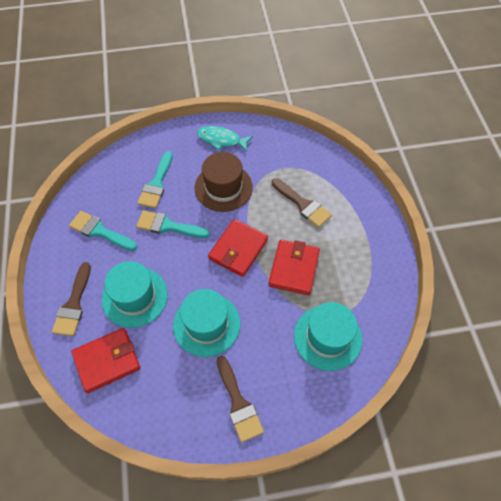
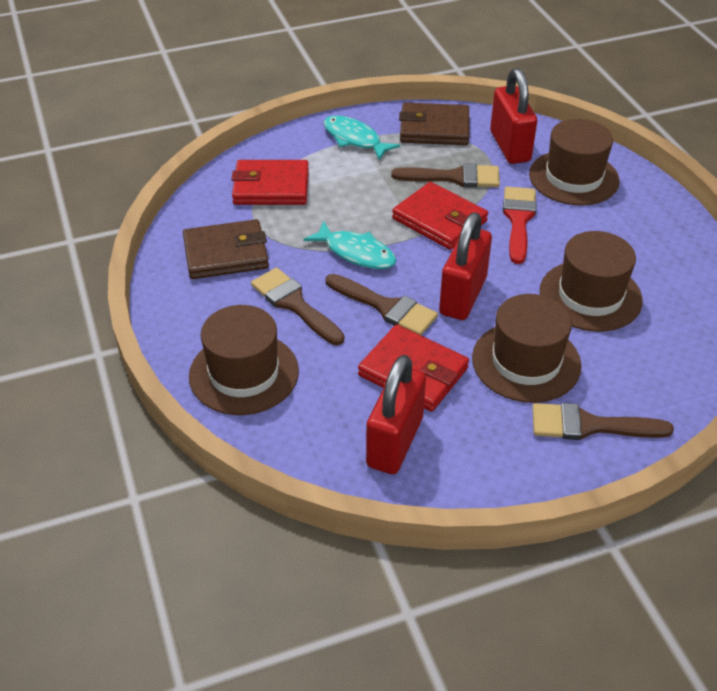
brown brush: 3 -> 4
brown hat: 1 -> 4
brown wallet: 0 -> 2
red brush: 0 -> 1
red padlock: 0 -> 3
turquoise brush: 3 -> 0
turquoise fish: 1 -> 2
turquoise hat: 3 -> 0

